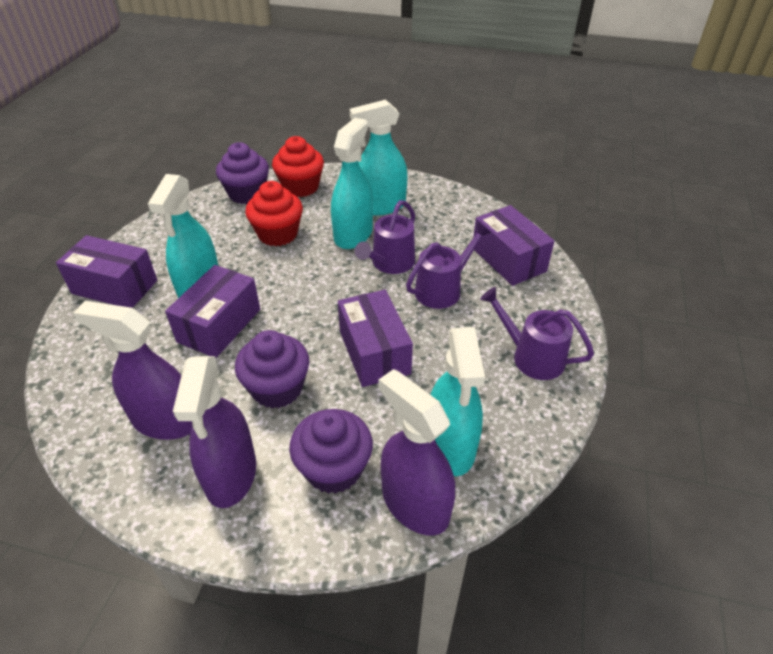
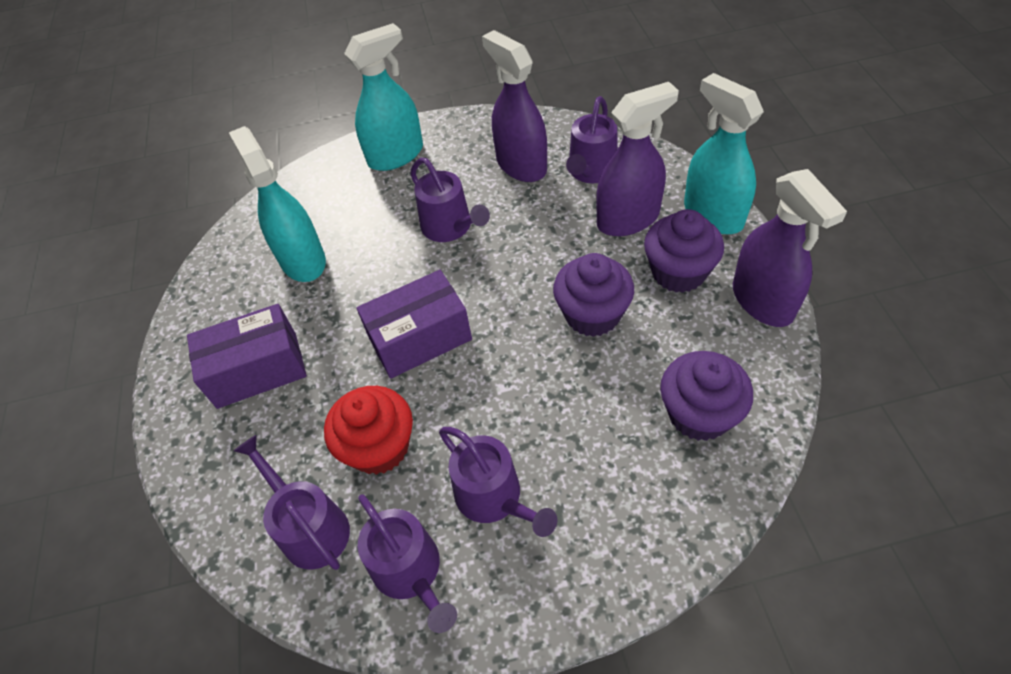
purple box: 4 -> 2
purple watering can: 3 -> 5
red cupcake: 2 -> 1
turquoise spray bottle: 4 -> 3

